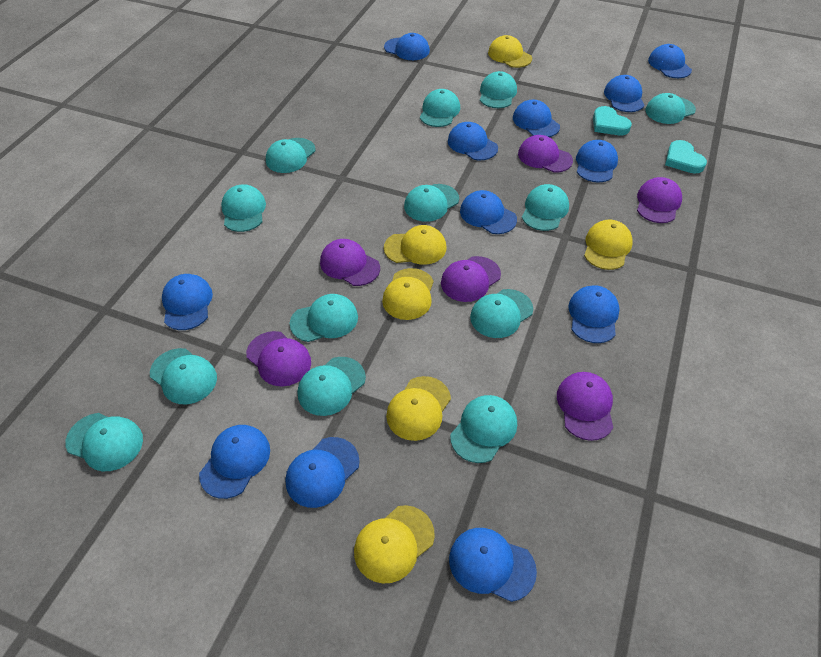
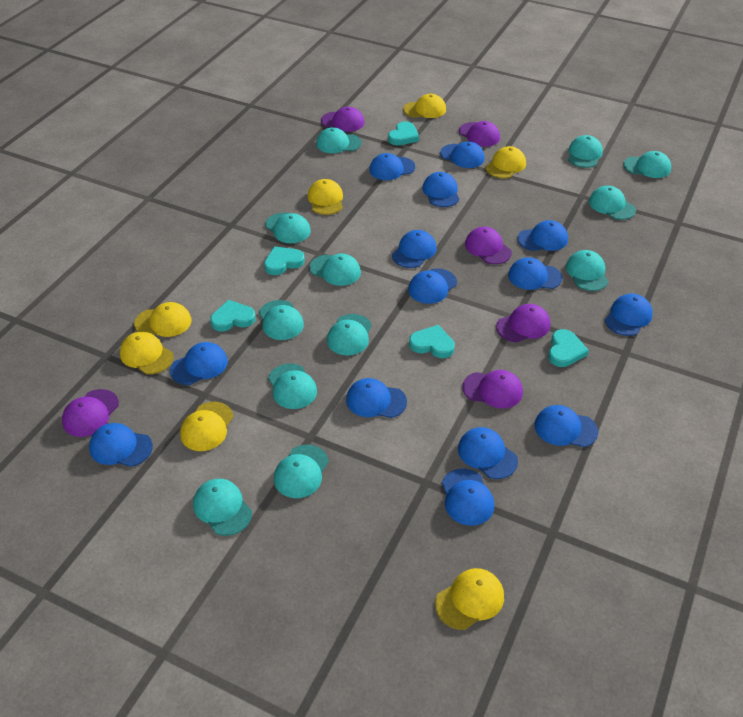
blue cap: 12 -> 14
turquoise cap: 13 -> 12
turquoise heart: 2 -> 5
yellow cap: 6 -> 7

